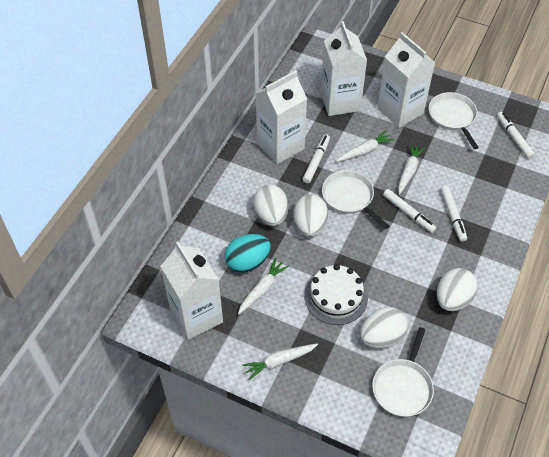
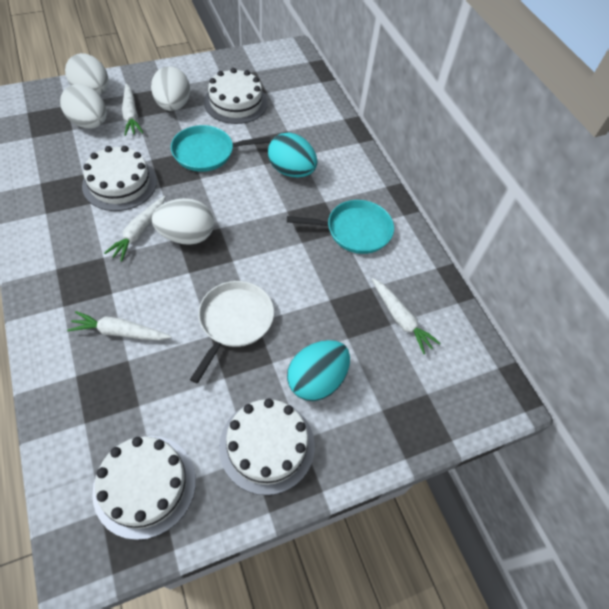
turquoise egg: 1 -> 2
turquoise pan: 0 -> 2
white cake: 1 -> 4
white carton: 4 -> 0
white marker: 4 -> 0
white pan: 3 -> 1

